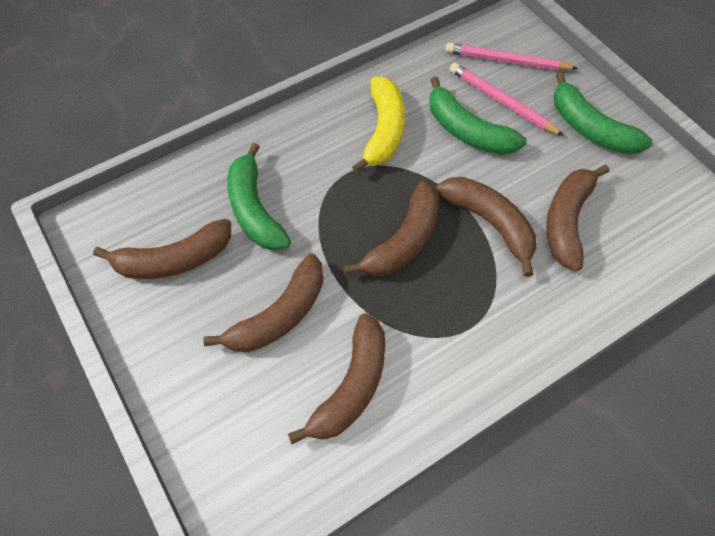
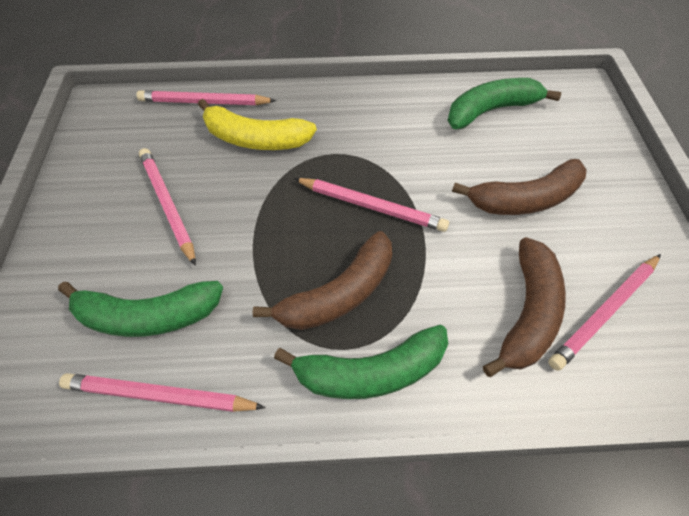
brown banana: 6 -> 3
pink pencil: 2 -> 5

